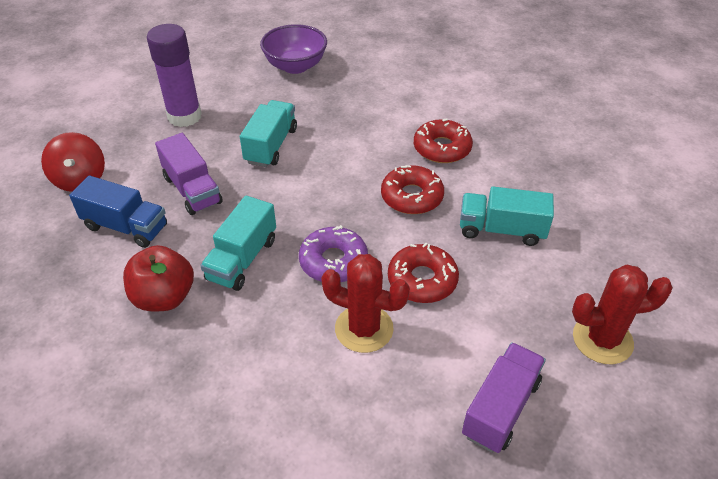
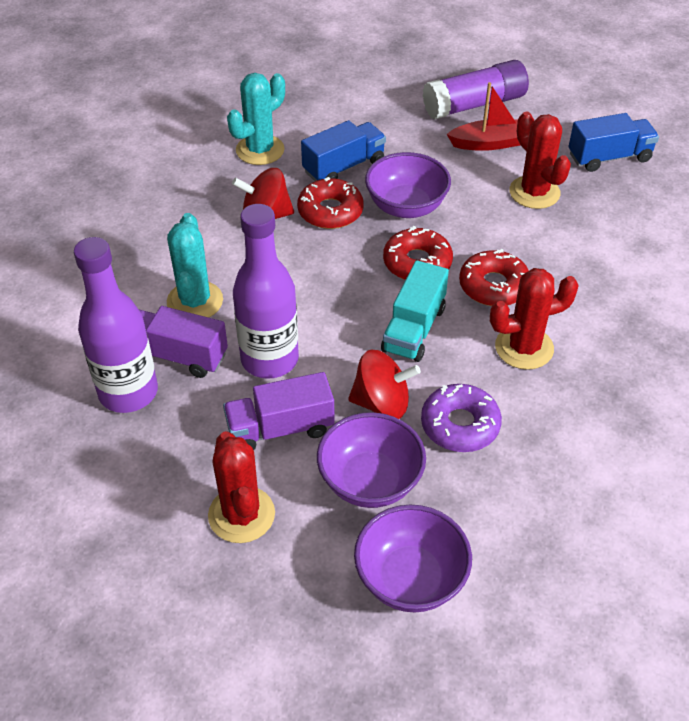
blue truck: 1 -> 2
purple bottle: 0 -> 2
purple bowl: 1 -> 3
red apple: 1 -> 0
red boat: 0 -> 1
red cactus: 2 -> 3
red spinning top: 1 -> 2
turquoise cactus: 0 -> 2
turquoise truck: 3 -> 1

